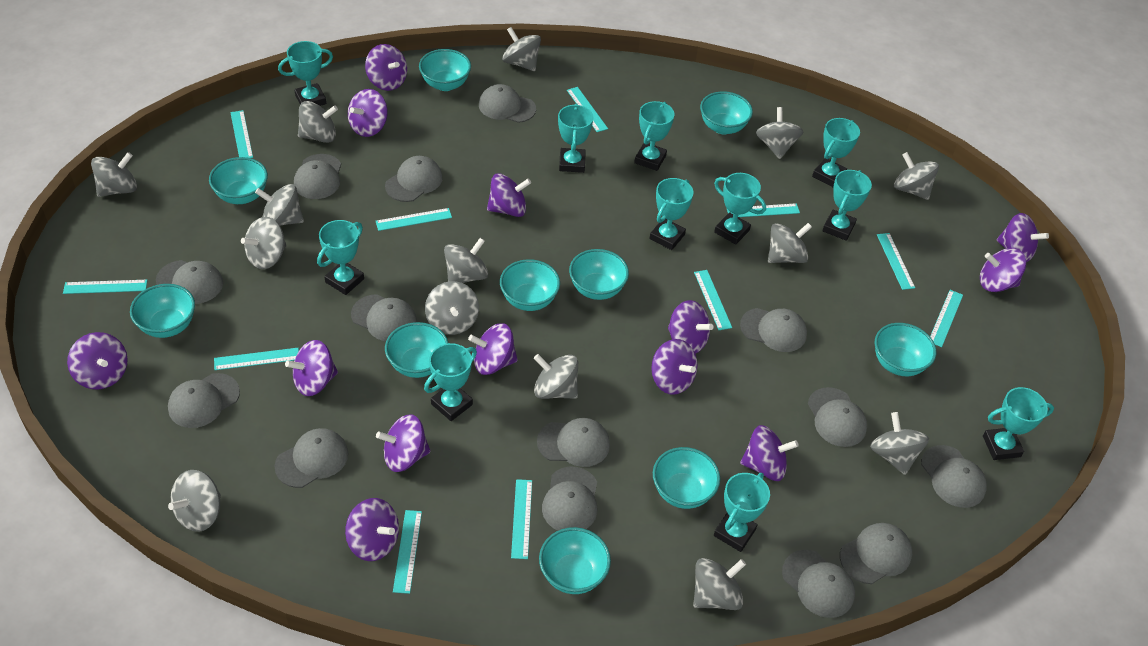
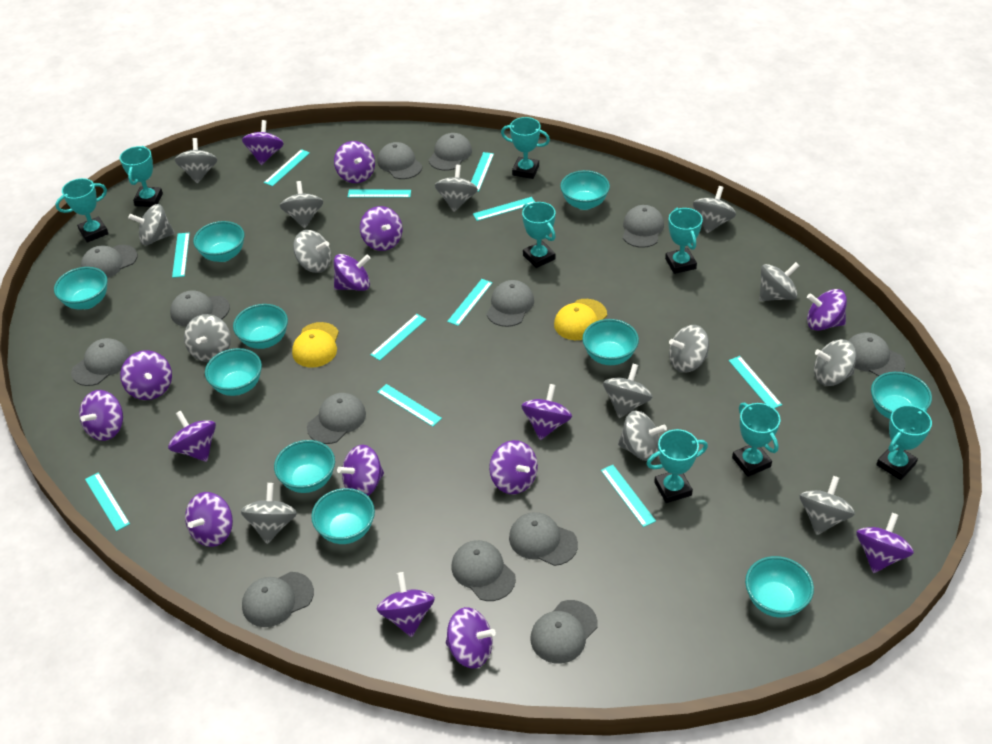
grey cap: 14 -> 13
purple spinning top: 13 -> 15
turquoise trophy: 11 -> 8
yellow cap: 0 -> 2

